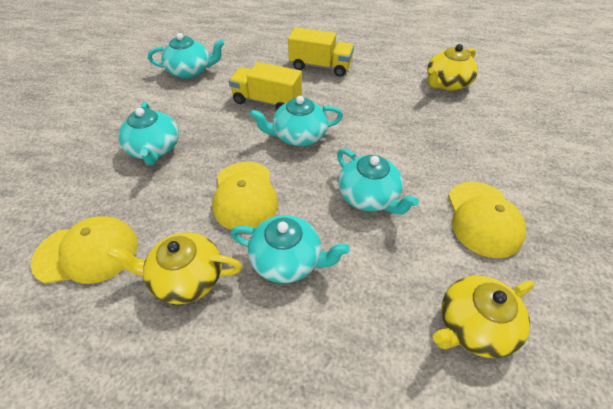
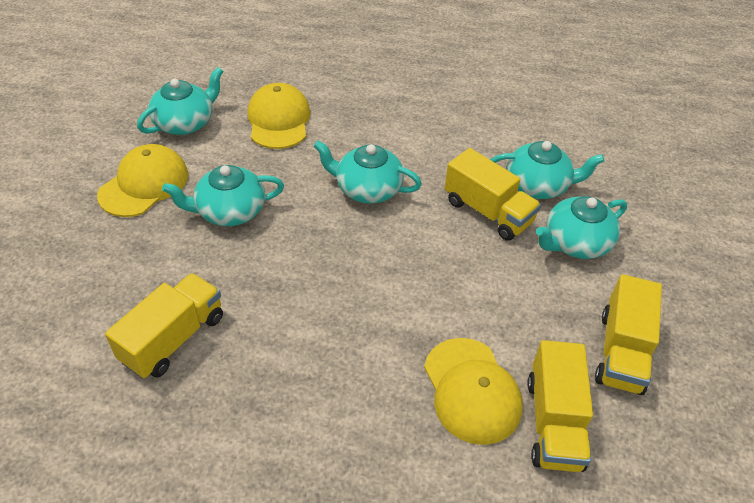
yellow teapot: 3 -> 0
yellow truck: 2 -> 4

